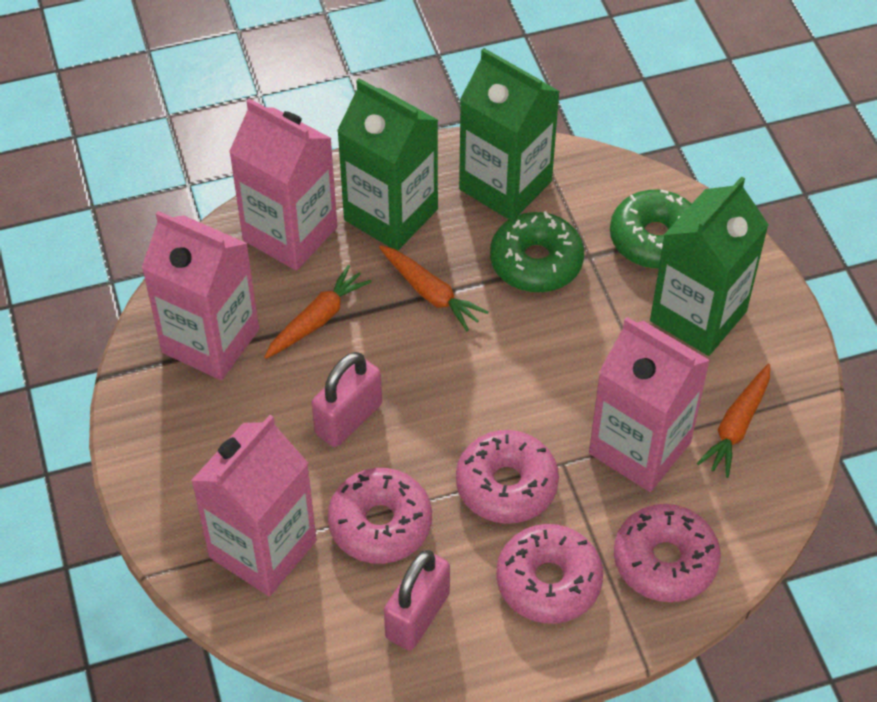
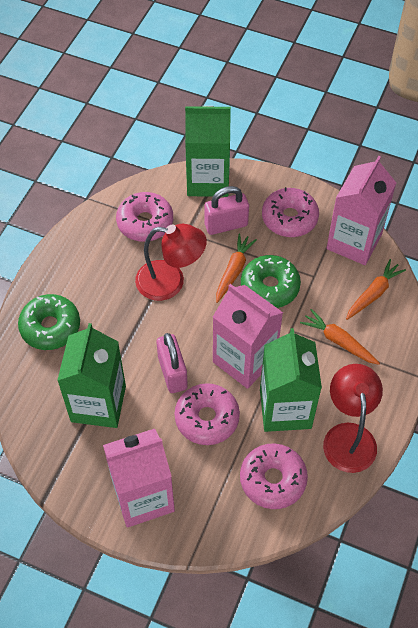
pink carton: 4 -> 3
red lamp: 0 -> 2

